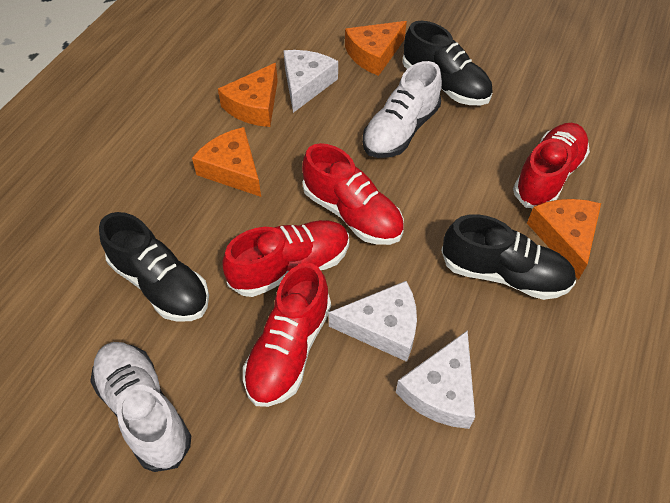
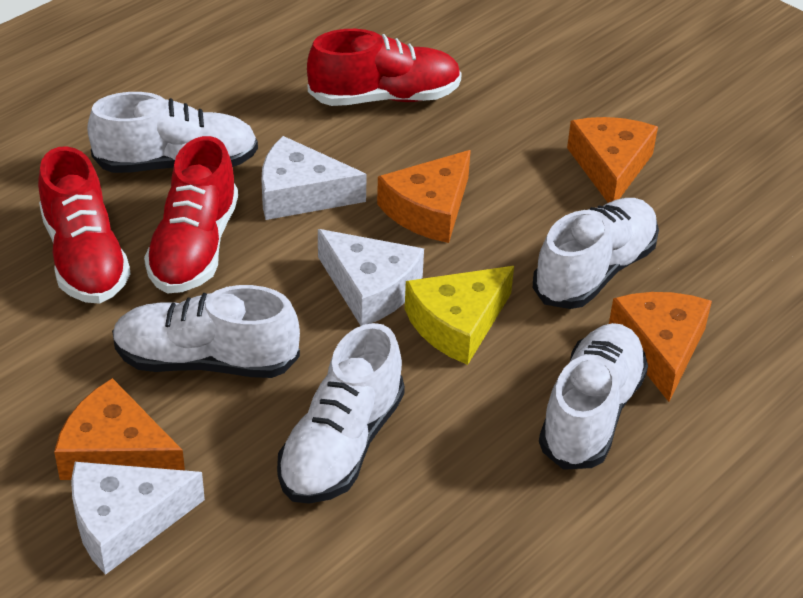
black shoe: 3 -> 0
red shoe: 4 -> 3
white shoe: 2 -> 5
yellow cheese: 0 -> 1

